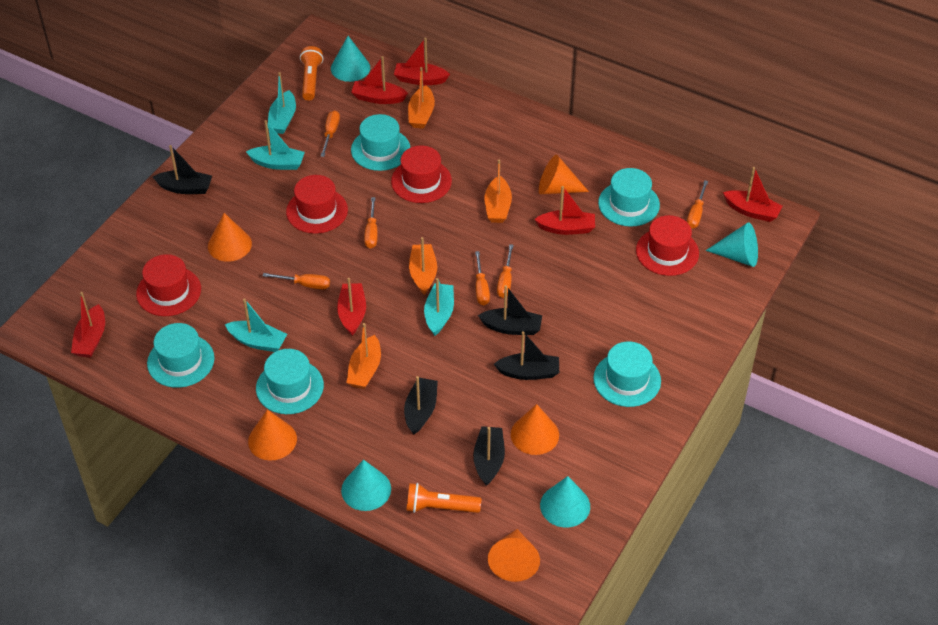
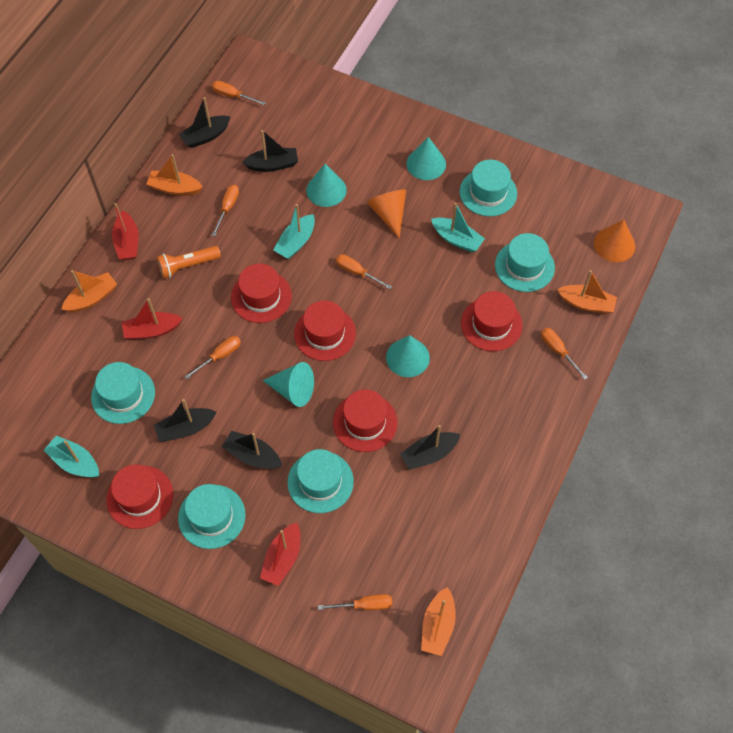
orange cone: 5 -> 2
orange flashlight: 2 -> 1
red boat: 6 -> 3
red hat: 4 -> 5
turquoise boat: 4 -> 3

